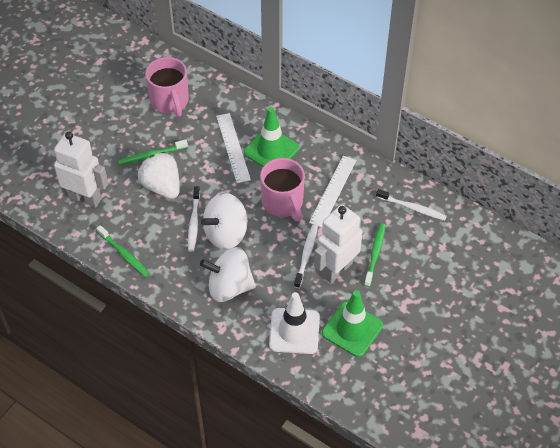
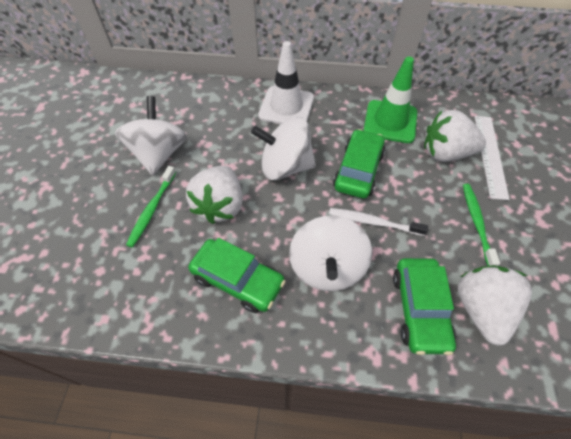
green car: 0 -> 3
green toothbrush: 3 -> 2
green traffic cone: 2 -> 1
pink mug: 2 -> 0
white robot: 2 -> 0
white ruler: 2 -> 1
white spinning top: 2 -> 3
white strawberry: 1 -> 3
white toothbrush: 3 -> 1

